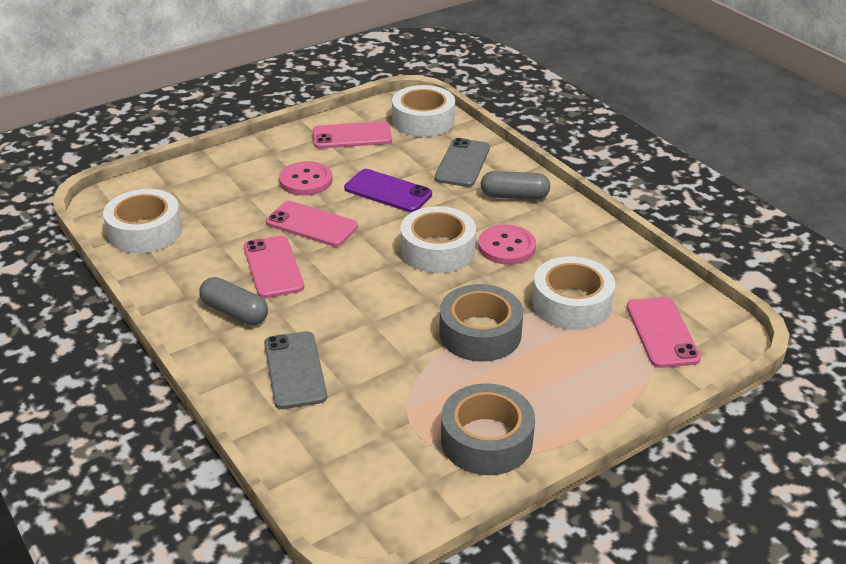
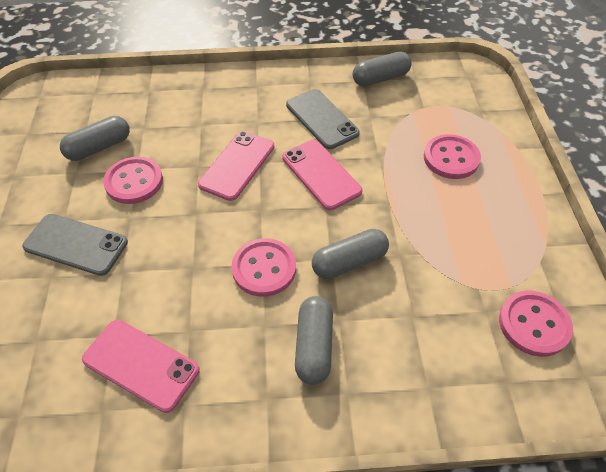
grey capsule: 2 -> 4
grey tape: 2 -> 0
pink button: 2 -> 4
pink phone: 4 -> 3
purple phone: 1 -> 0
white tape: 4 -> 0

